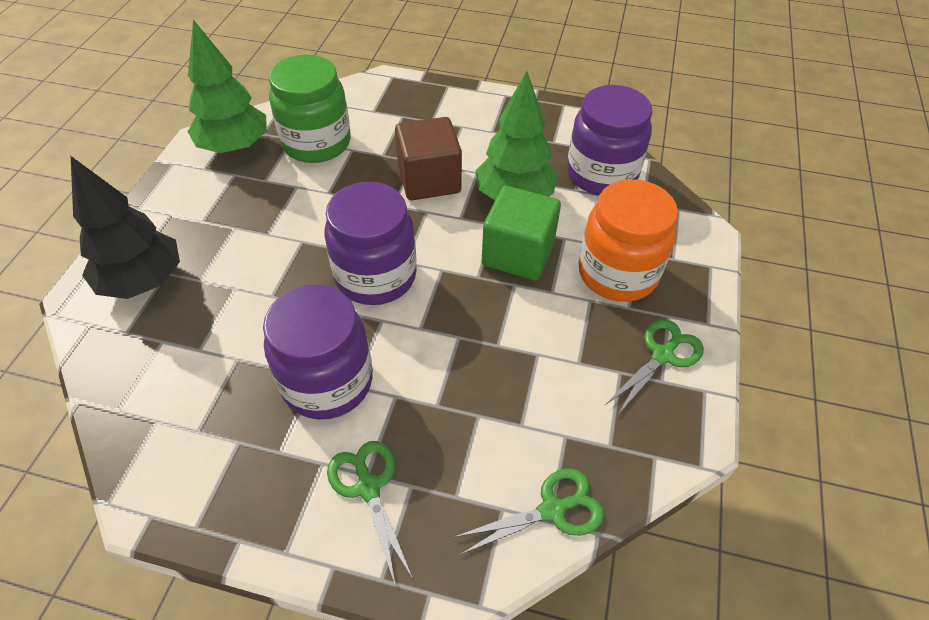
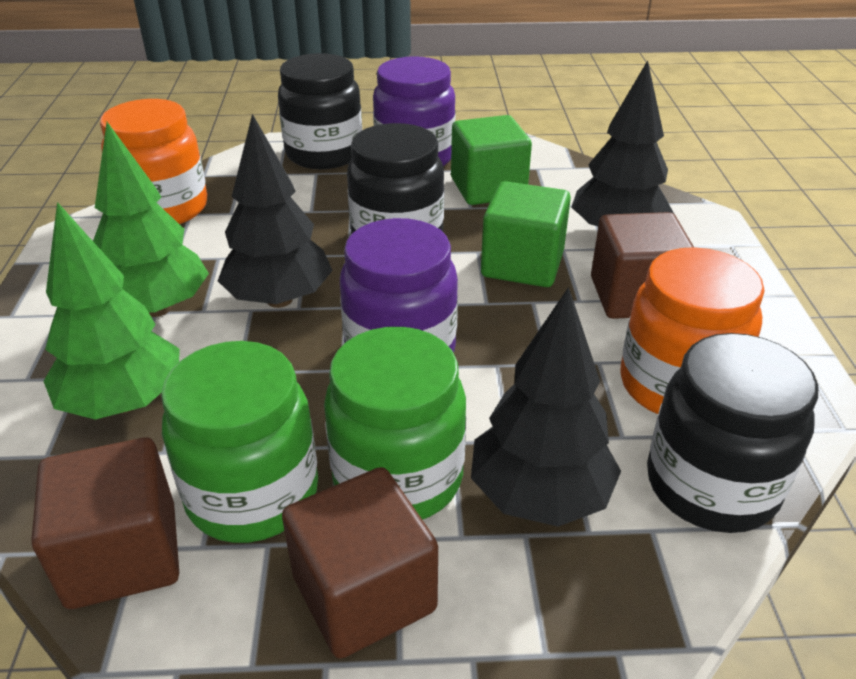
black jar: 0 -> 3
black tree: 1 -> 3
brown cube: 1 -> 3
green cube: 1 -> 2
green jar: 1 -> 2
green scissors: 3 -> 0
orange jar: 1 -> 2
purple jar: 3 -> 2

